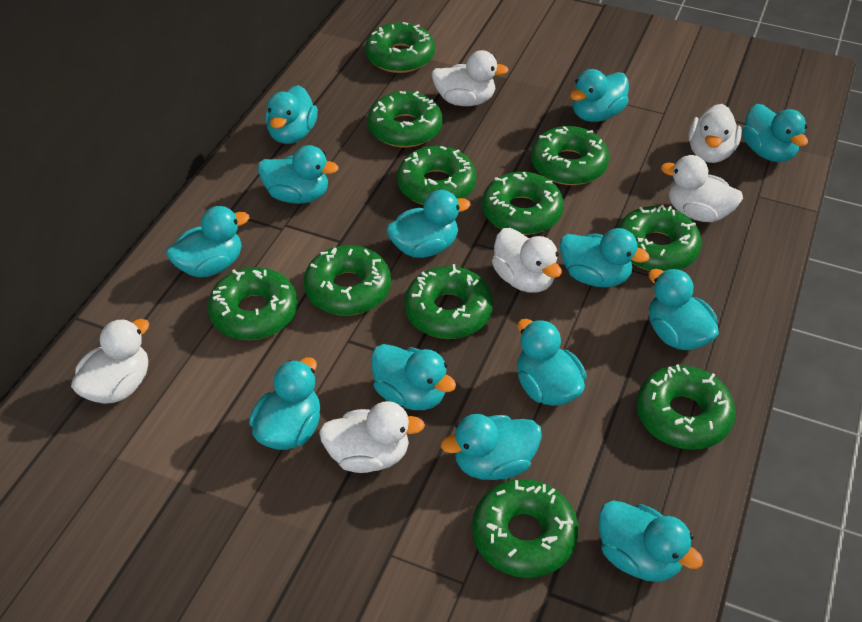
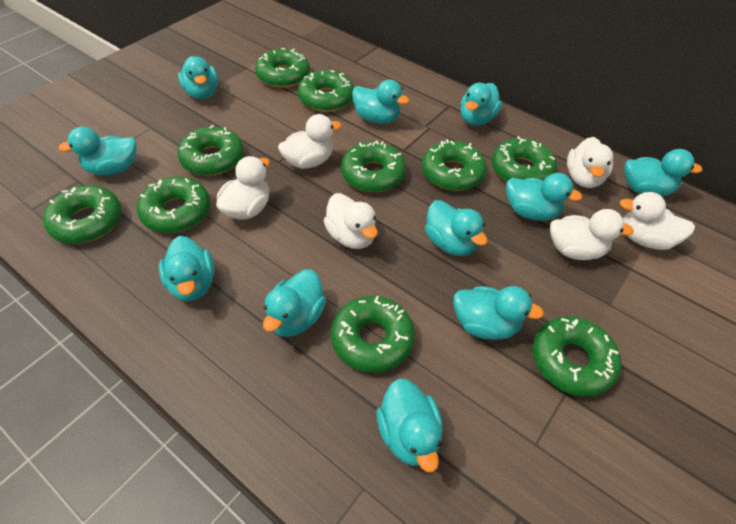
green donut: 11 -> 10
turquoise duck: 13 -> 11

